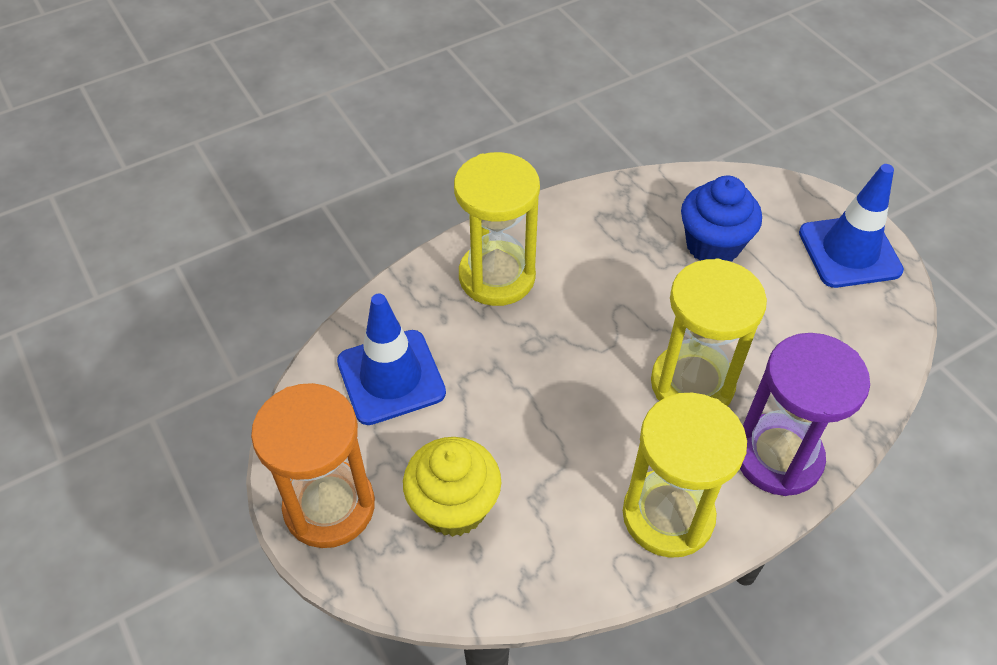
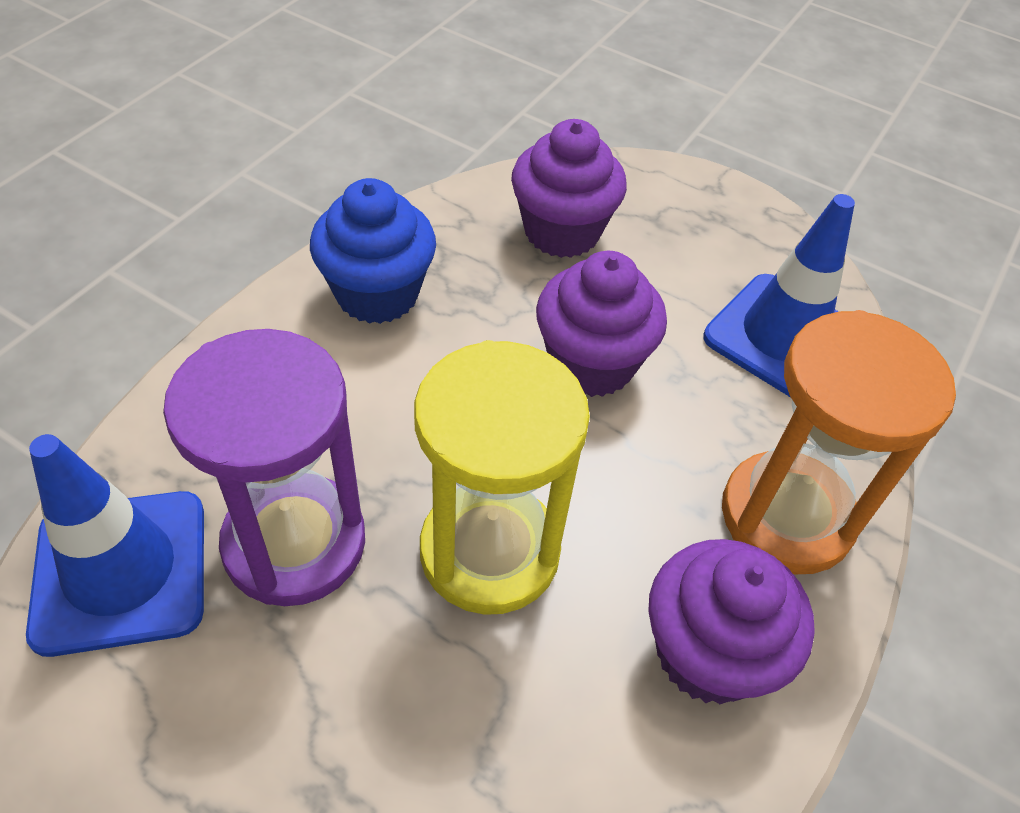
purple cupcake: 0 -> 3
yellow cupcake: 1 -> 0
yellow hourglass: 3 -> 1

